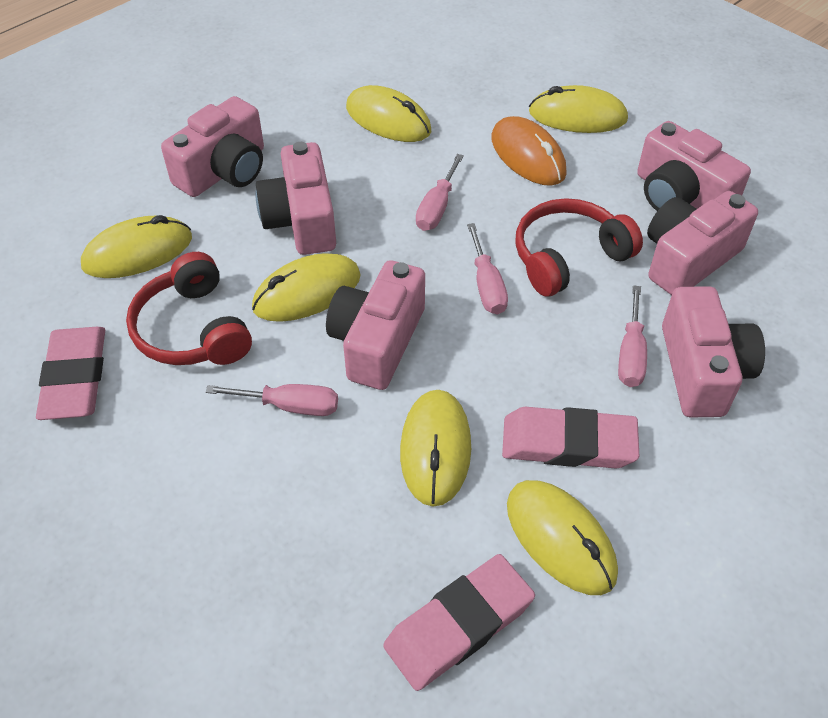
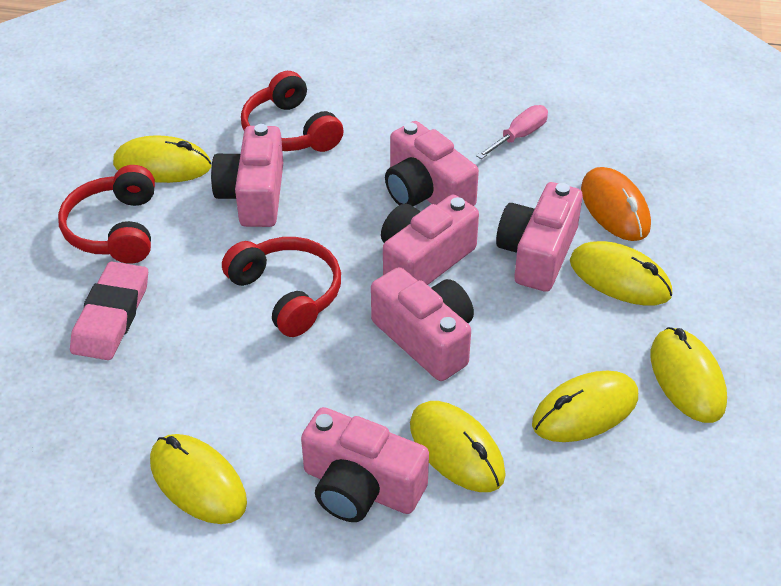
pink eraser: 3 -> 1
pink screwdriver: 4 -> 1
red headphones: 2 -> 3

